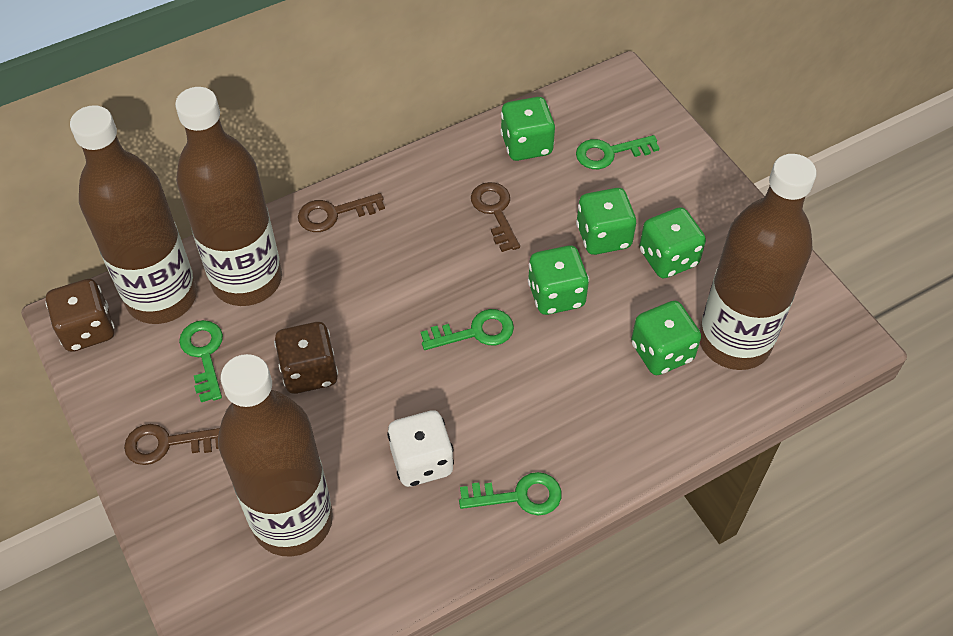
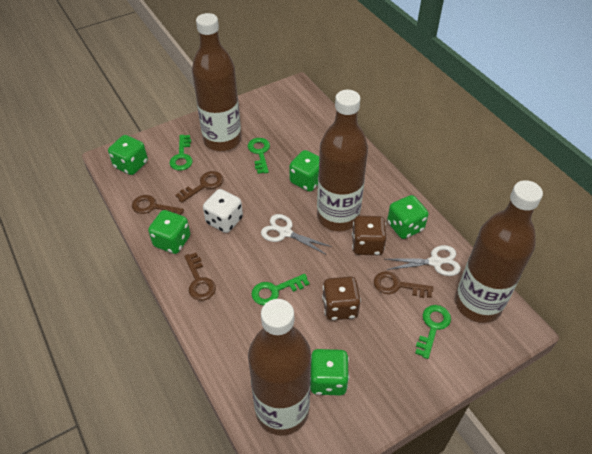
brown key: 3 -> 4
white scissors: 0 -> 2

